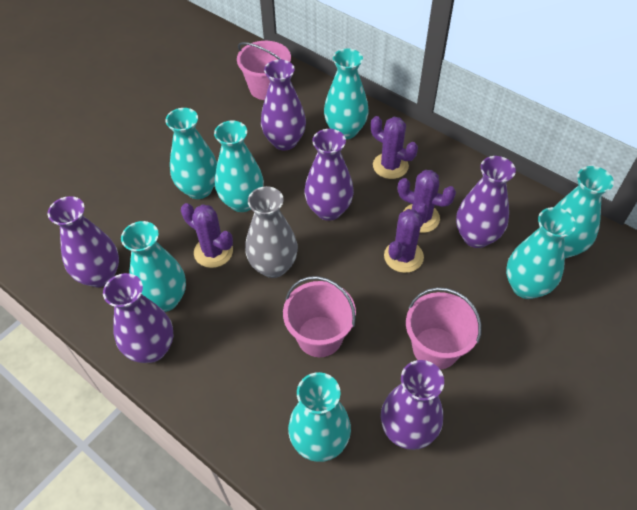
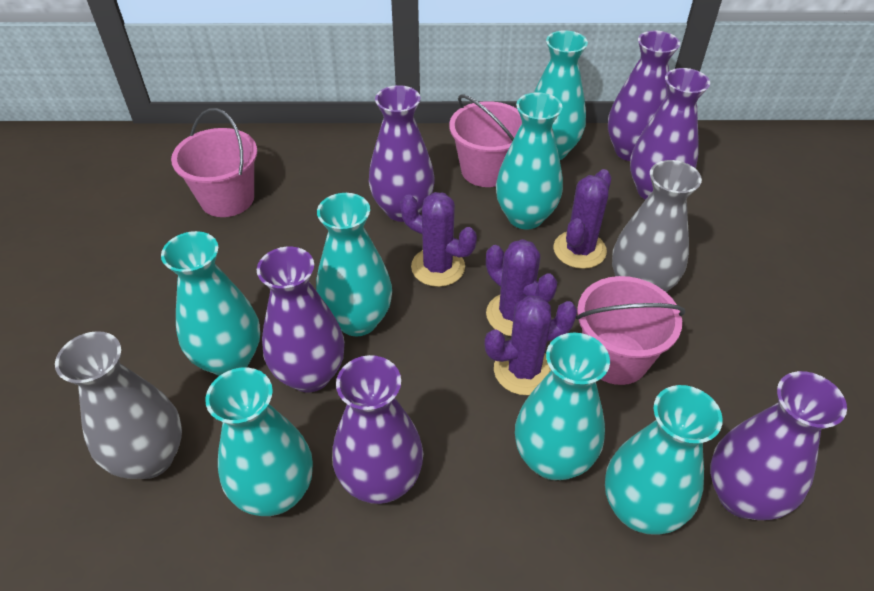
grey vase: 1 -> 2

